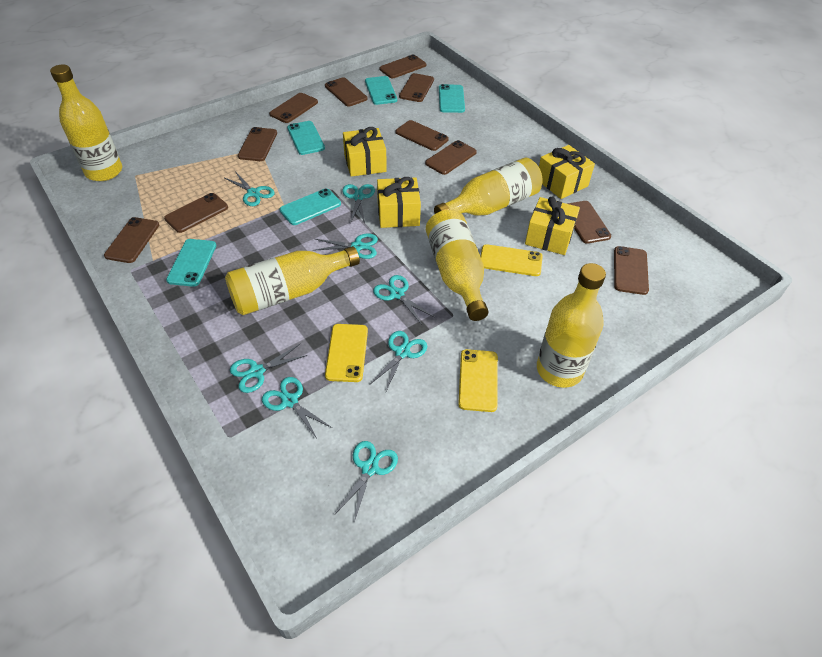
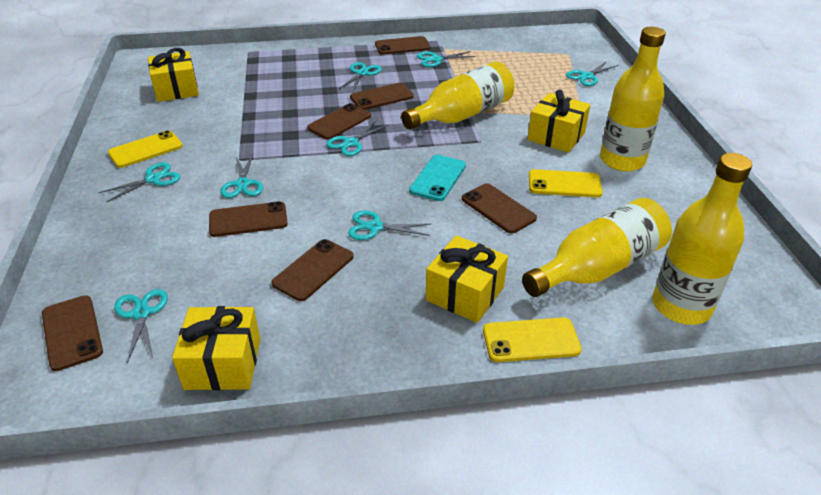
brown phone: 11 -> 7
turquoise phone: 5 -> 1
yellow bottle: 5 -> 4

